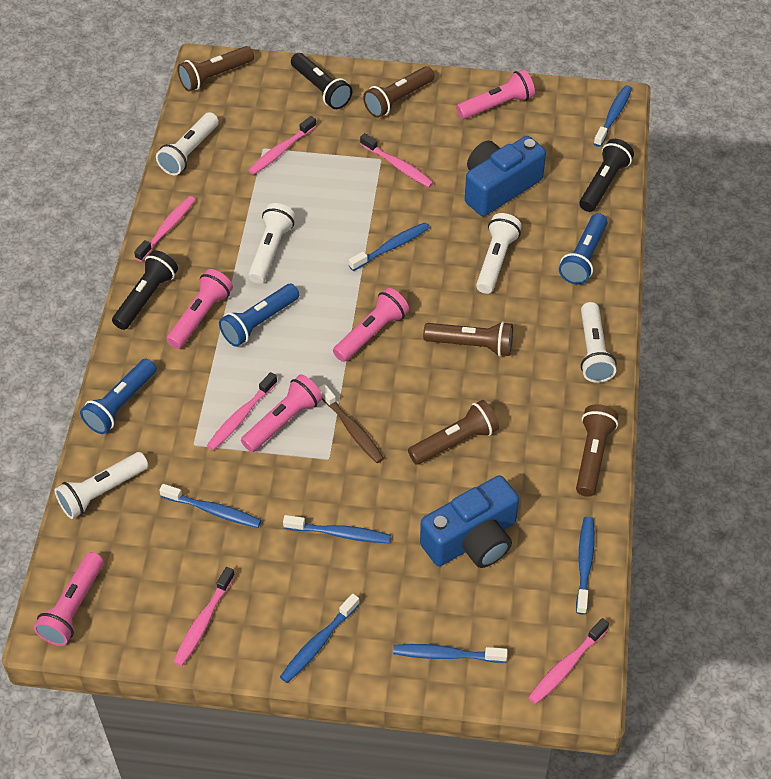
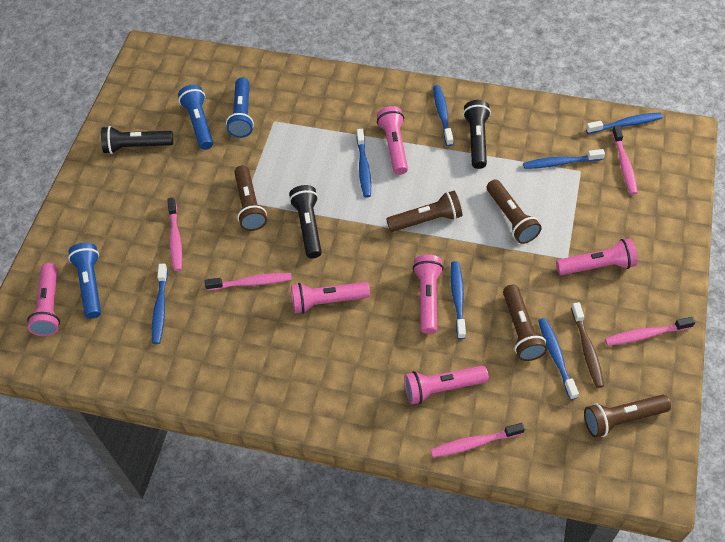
blue camera: 2 -> 0
pink flashlight: 5 -> 6
pink toothbrush: 6 -> 5
white flashlight: 5 -> 0

